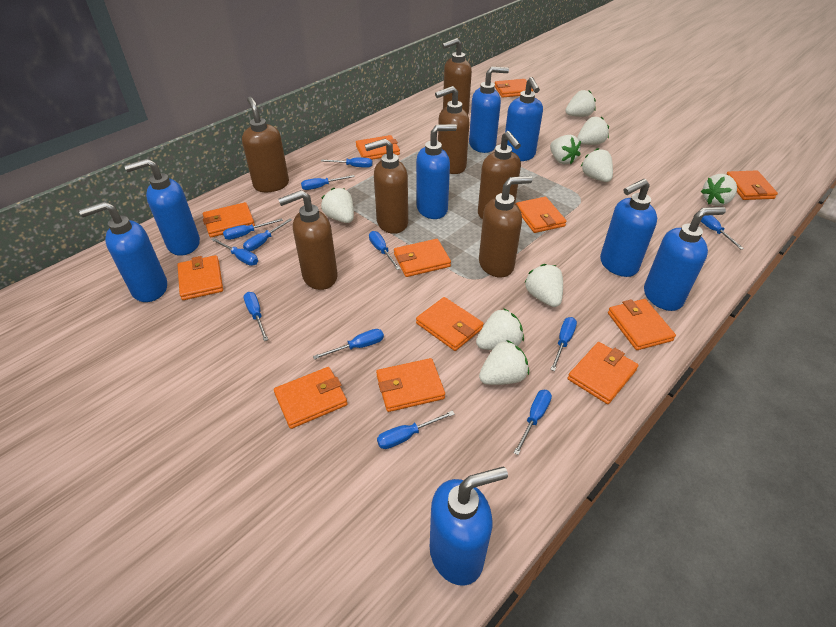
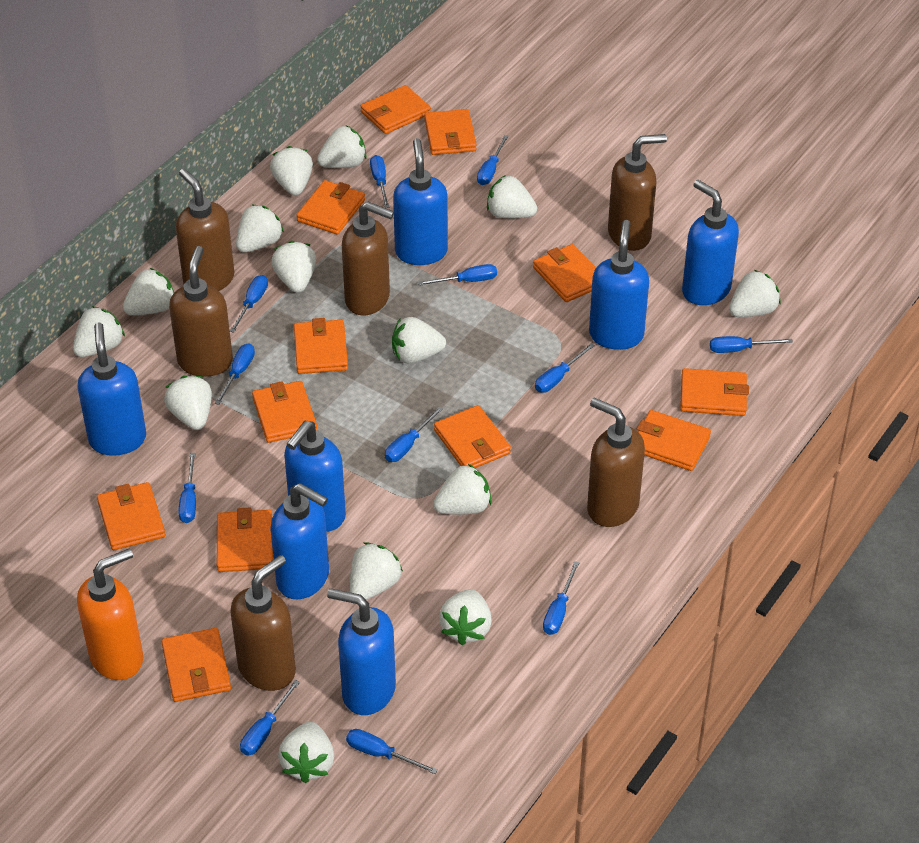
blue soap dispenser: 8 -> 7
brown soap dispenser: 7 -> 6
orange soap dispenser: 0 -> 1
white strawberry: 9 -> 14

